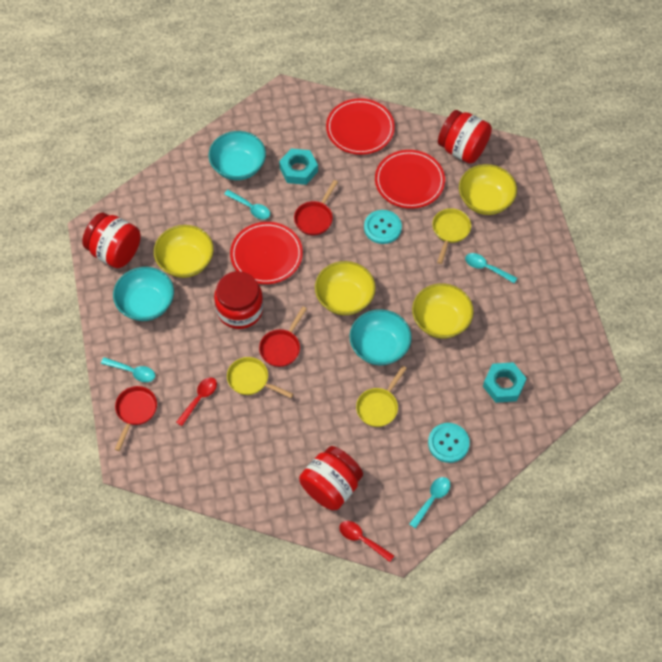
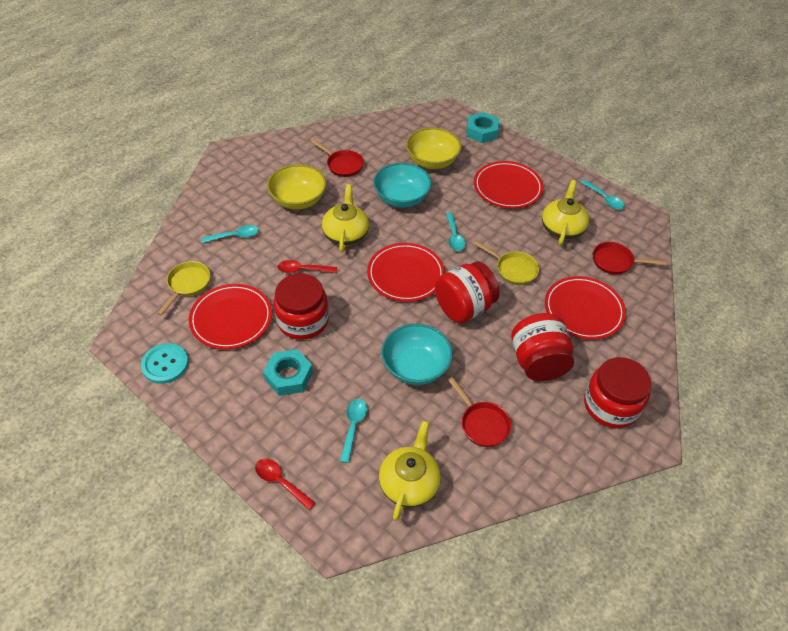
red plate: 3 -> 4
turquoise bowl: 3 -> 2
turquoise button: 2 -> 1
yellow bowl: 4 -> 2
yellow pan: 3 -> 2
yellow teapot: 0 -> 3

